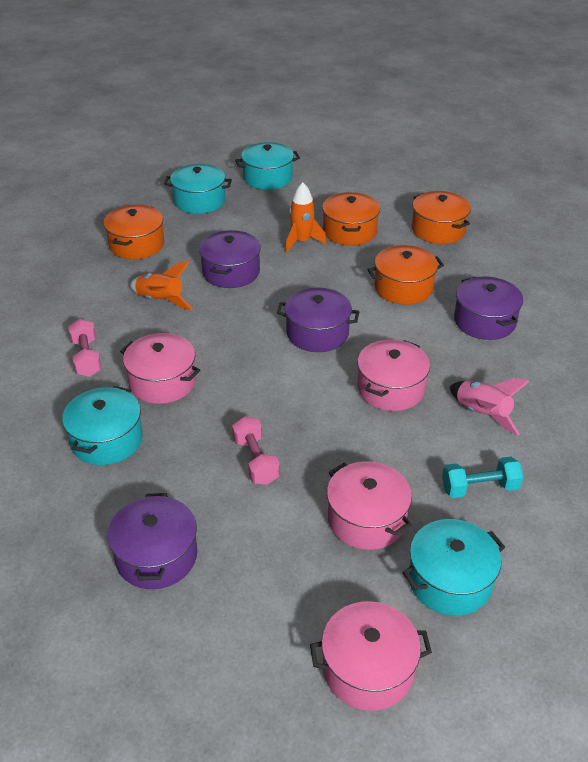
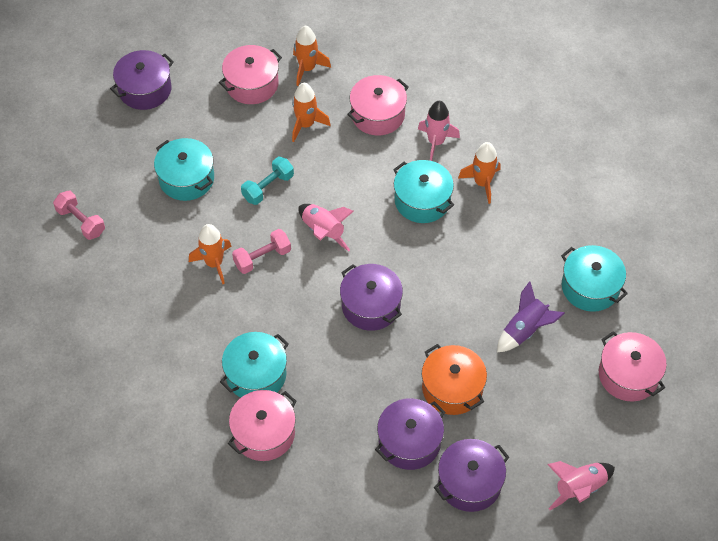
orange pot: 4 -> 1
orange rocket: 2 -> 4
pink rocket: 1 -> 3
purple rocket: 0 -> 1

